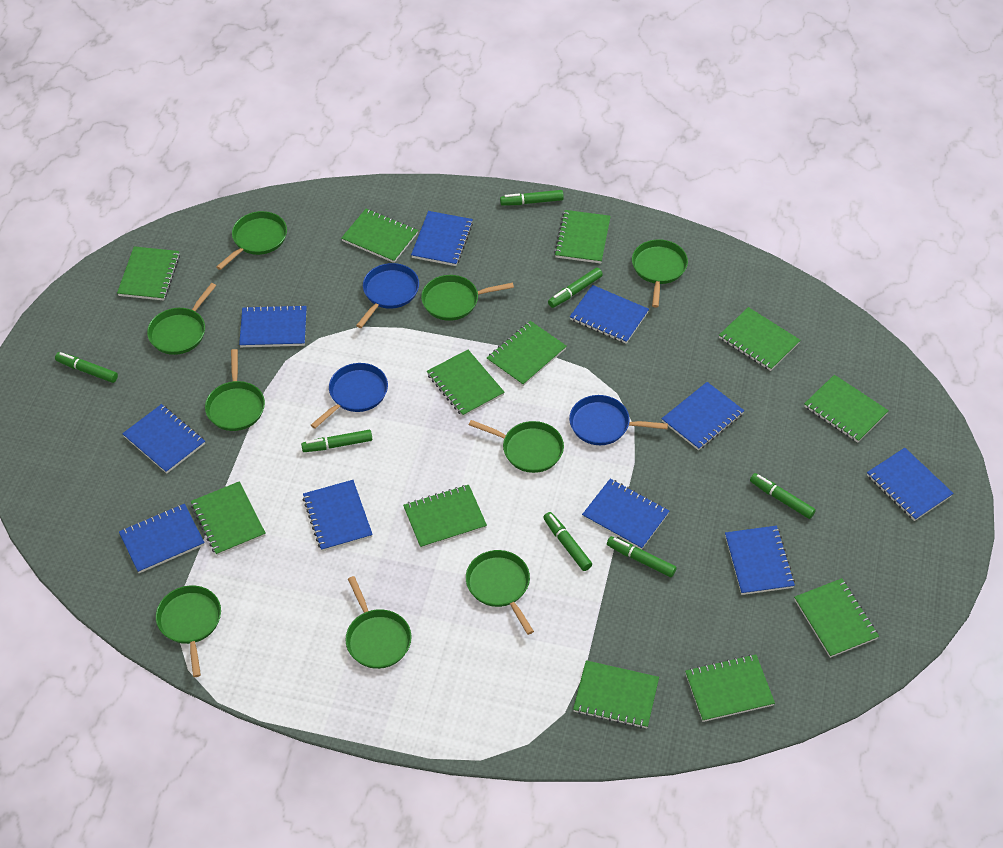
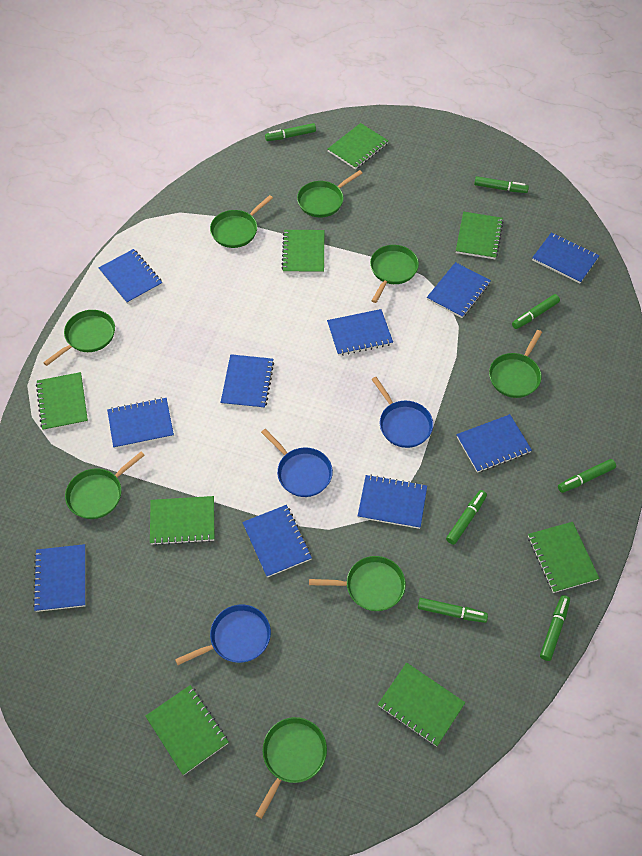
green notebook: 12 -> 8
green pan: 9 -> 8

